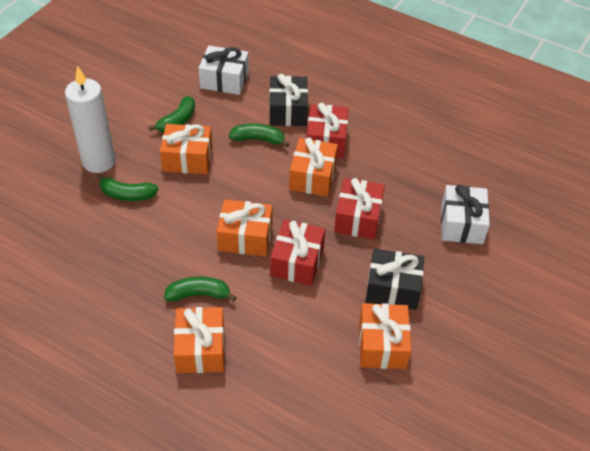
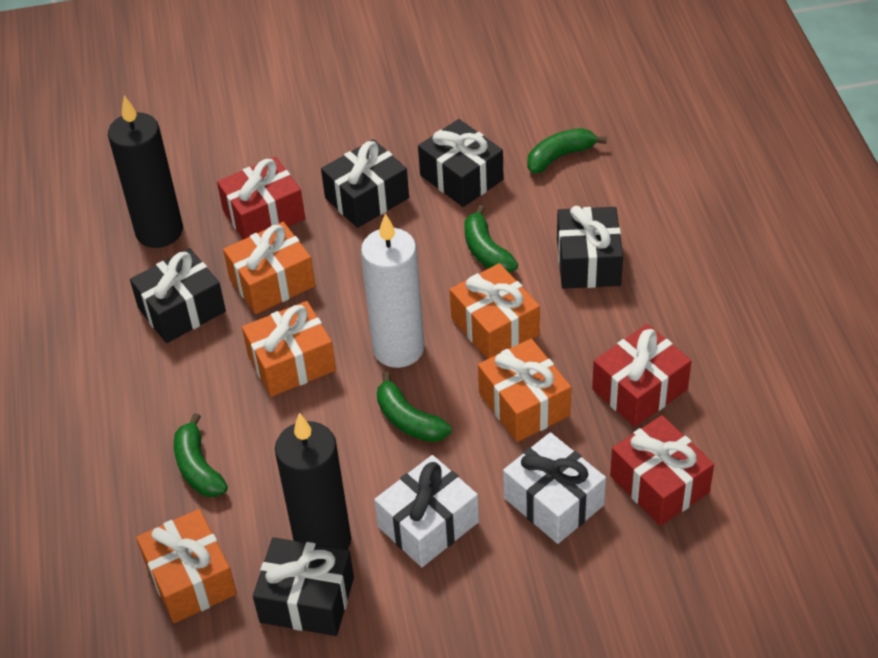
black candle: 0 -> 2
black gift: 2 -> 5

